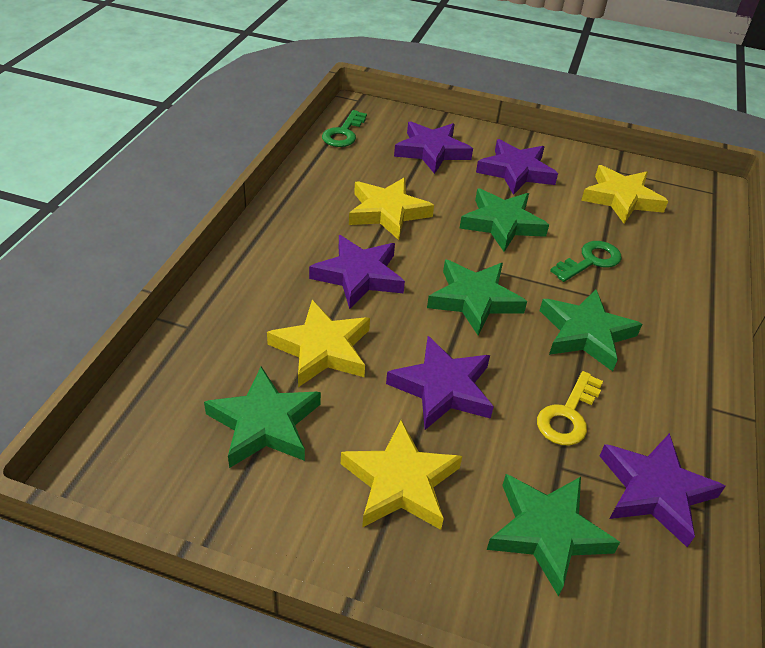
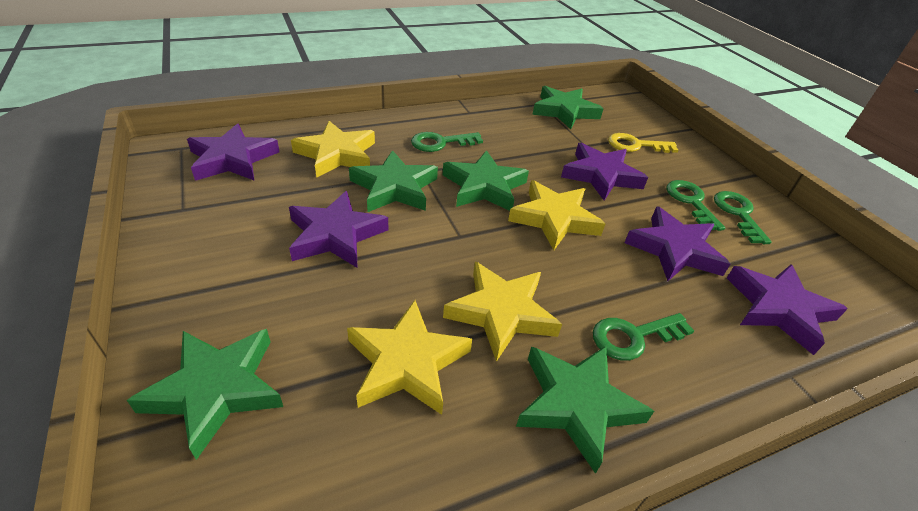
green key: 2 -> 4

